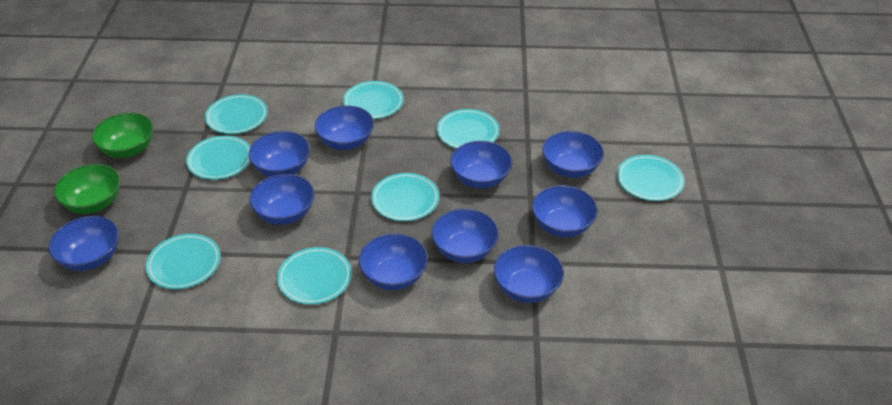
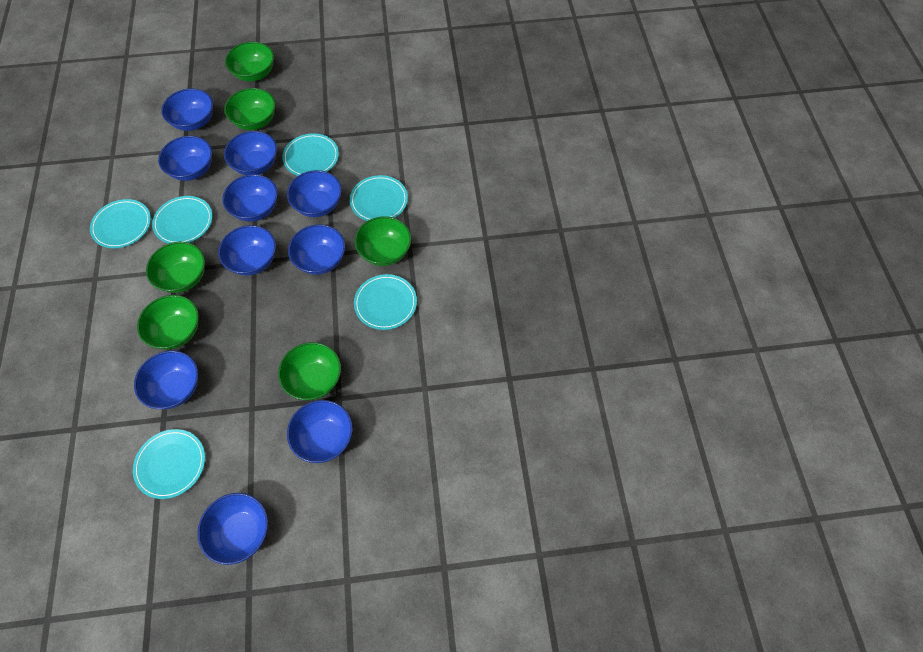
green bowl: 2 -> 6
turquoise plate: 8 -> 6

